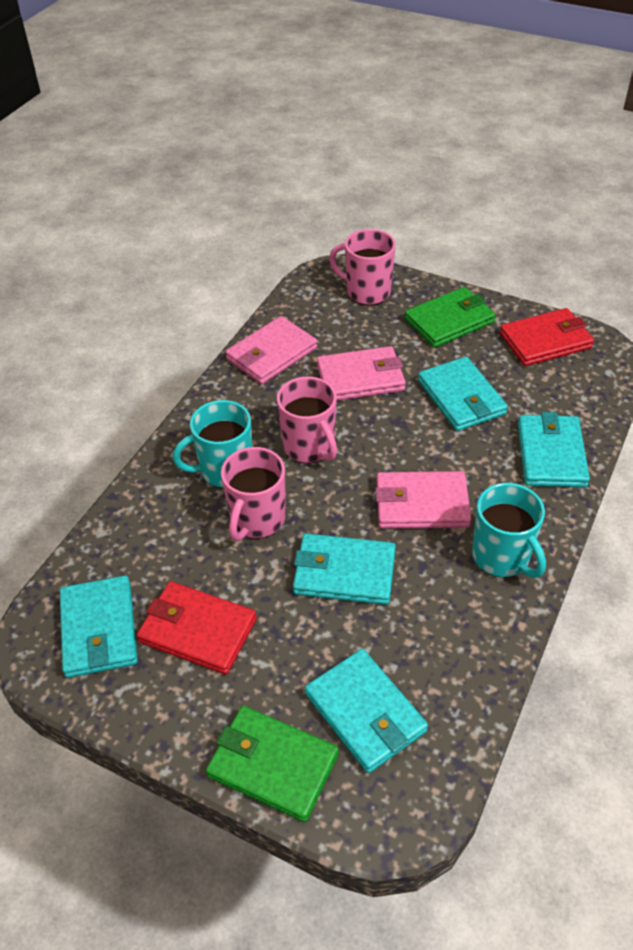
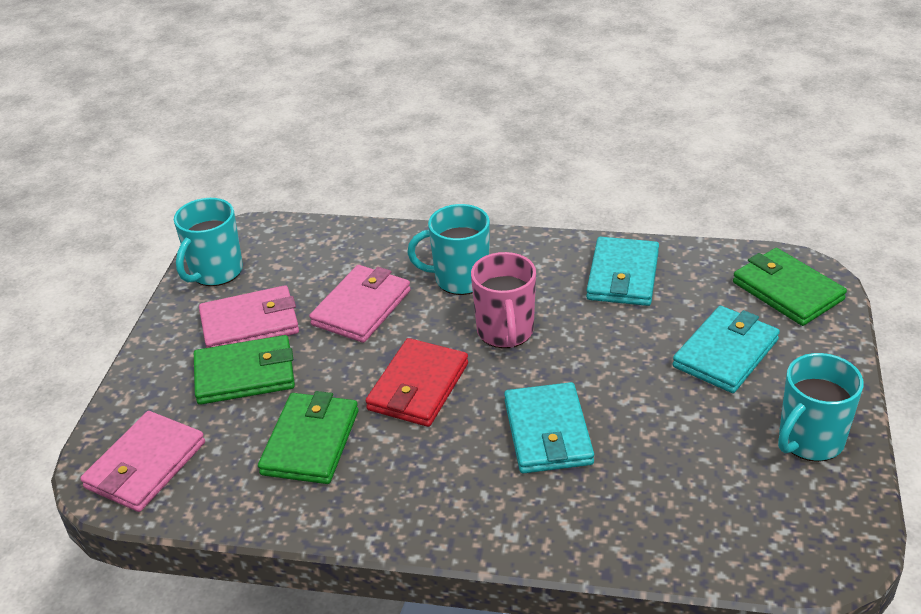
green wallet: 2 -> 3
pink mug: 3 -> 1
red wallet: 2 -> 1
turquoise mug: 2 -> 3
turquoise wallet: 5 -> 3

